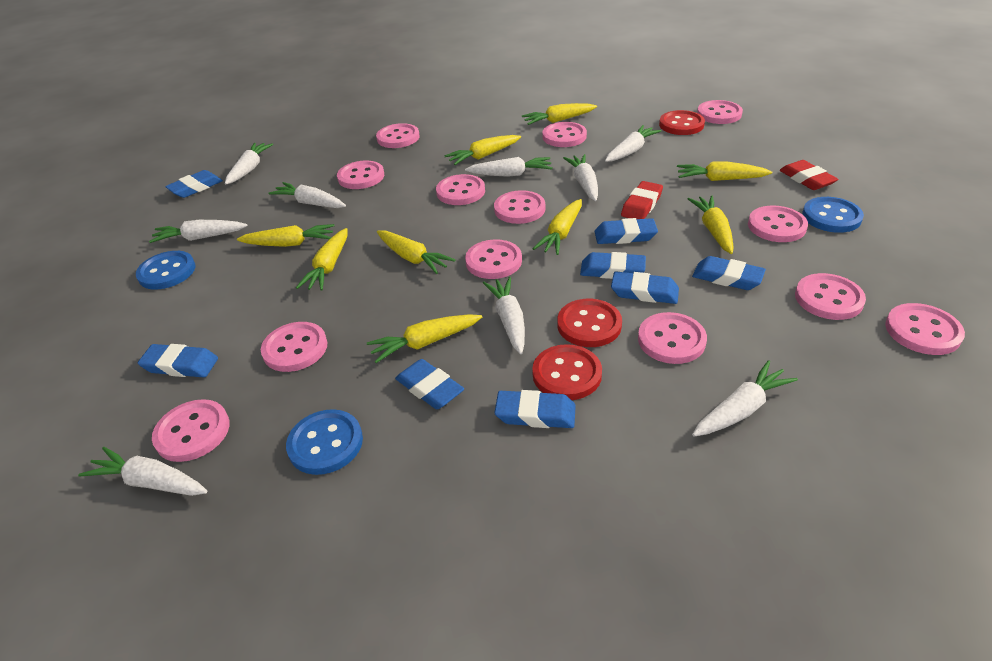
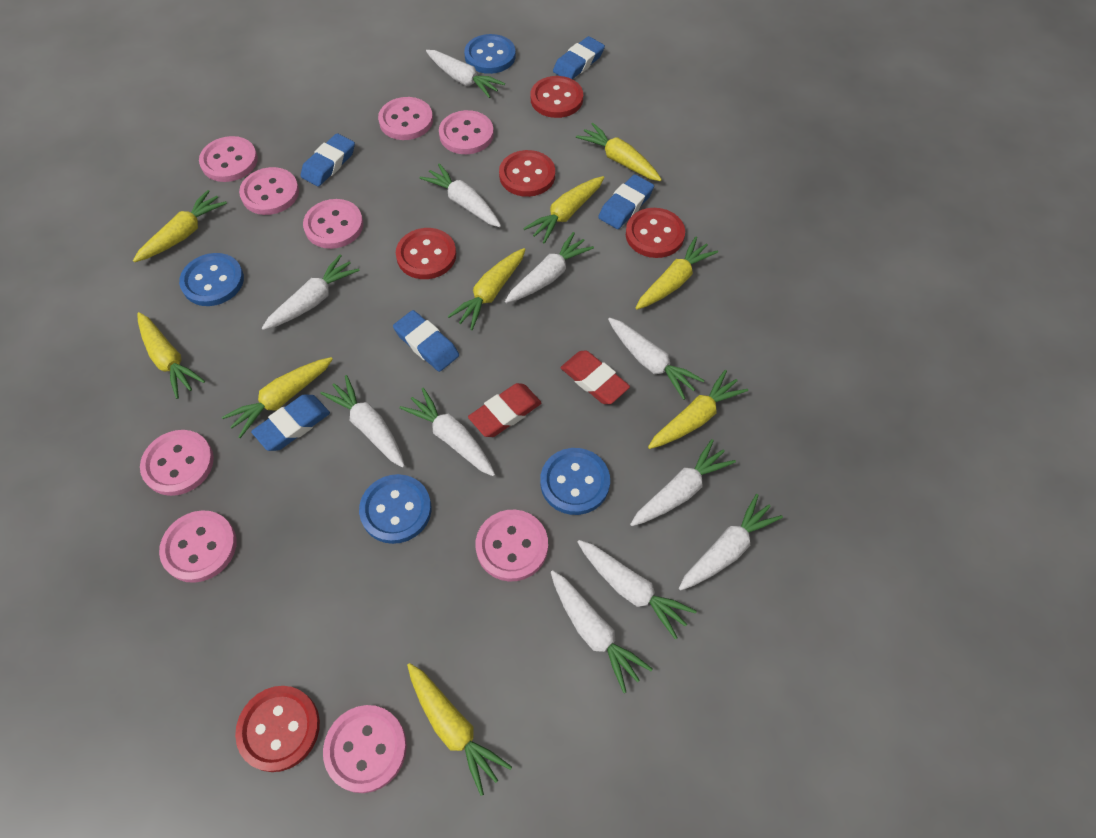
blue button: 3 -> 4
blue eraser: 8 -> 5
pink button: 13 -> 9
red button: 3 -> 5
white carrot: 9 -> 11

